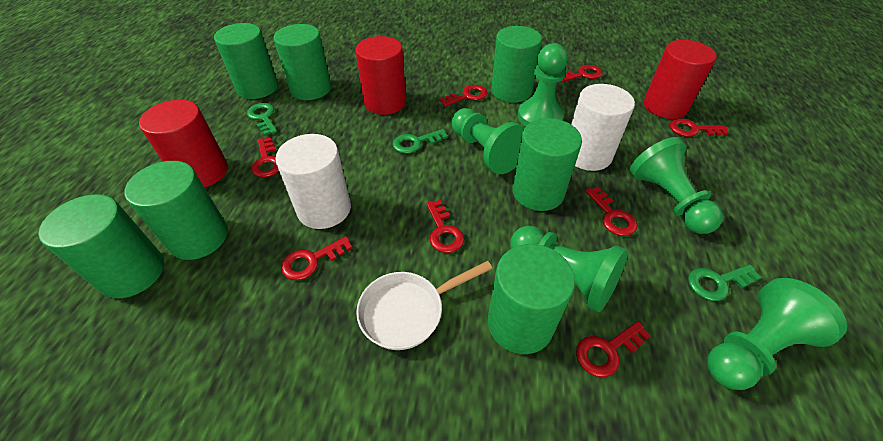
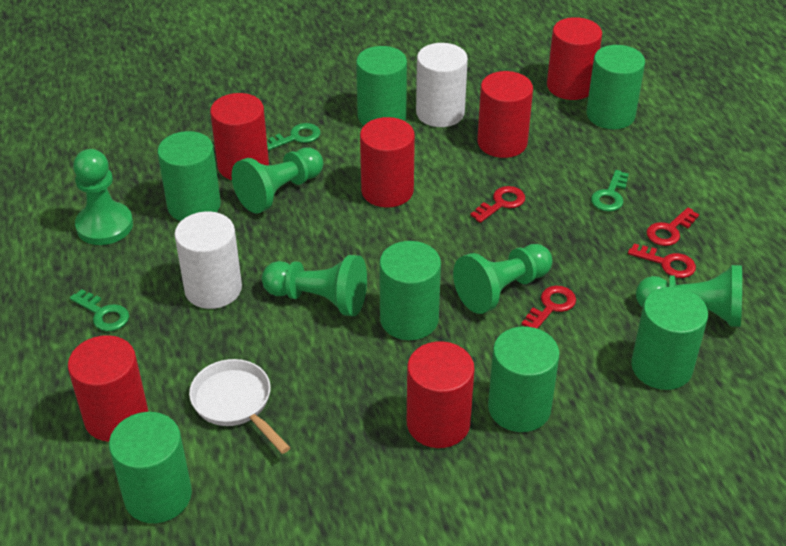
red cylinder: 3 -> 6
red key: 8 -> 4

